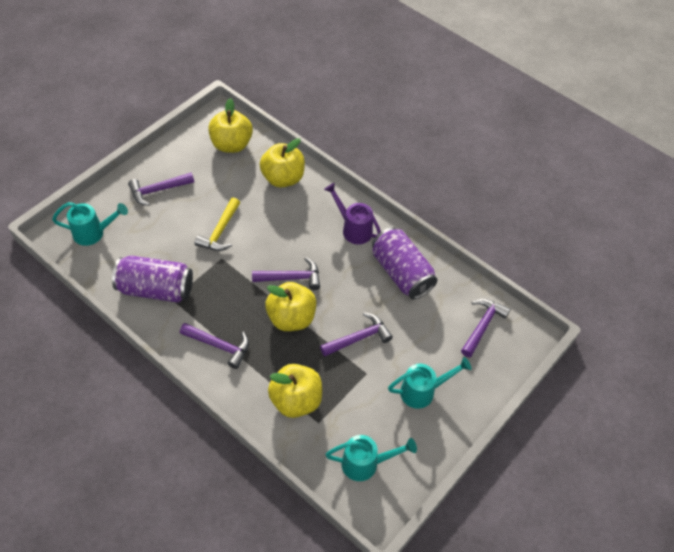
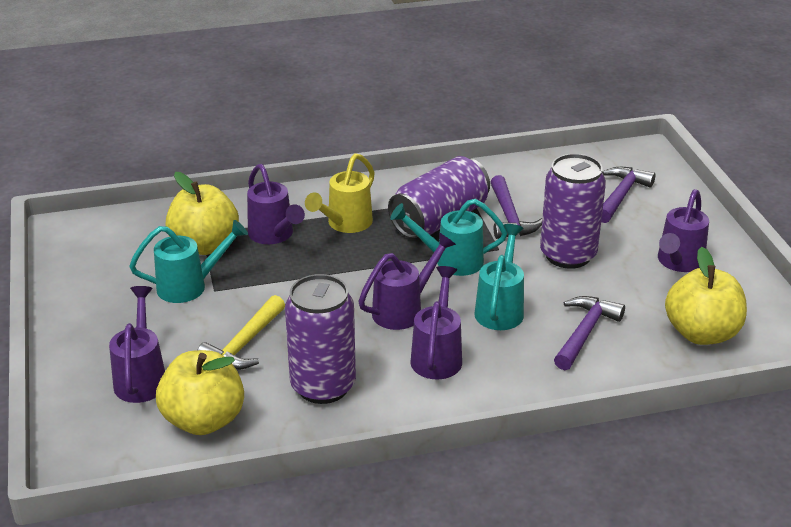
purple can: 2 -> 3
purple hammer: 5 -> 3
purple watering can: 1 -> 5
yellow apple: 4 -> 3
yellow watering can: 0 -> 1

